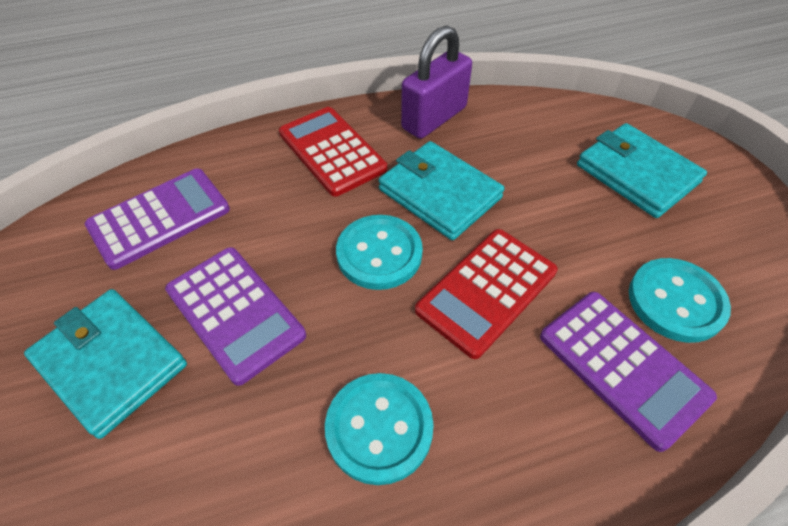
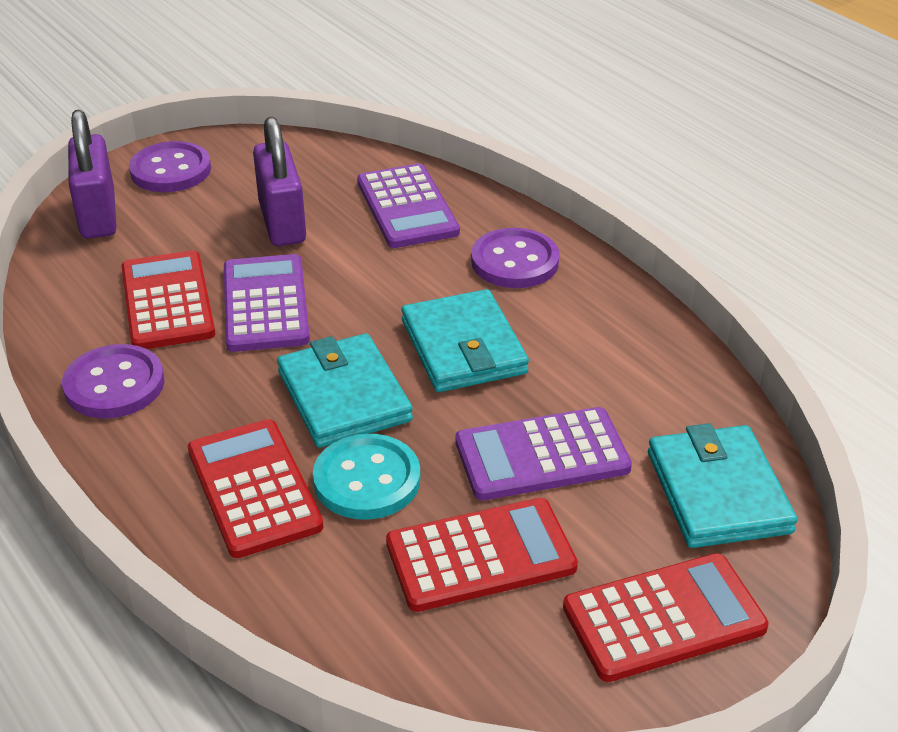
purple button: 0 -> 3
purple padlock: 1 -> 2
red calculator: 2 -> 4
turquoise button: 3 -> 1

